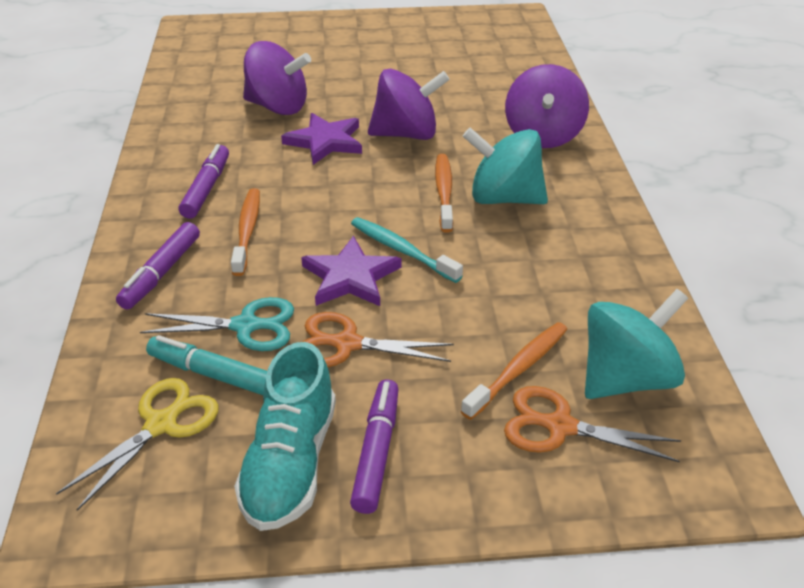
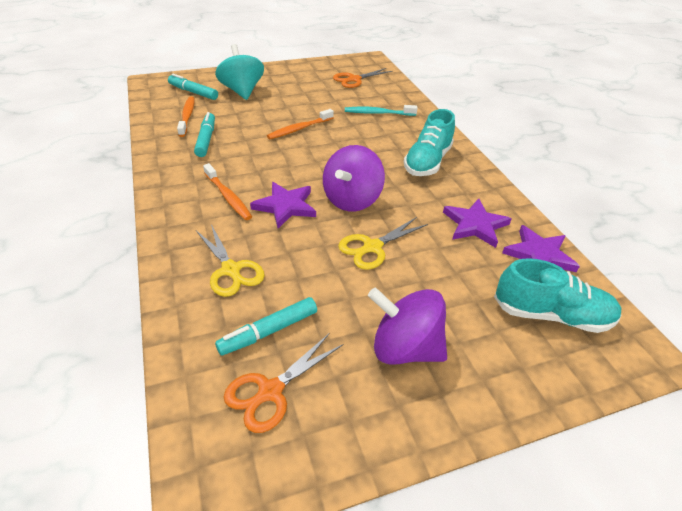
purple marker: 3 -> 0
purple spinning top: 3 -> 2
purple star: 2 -> 3
turquoise marker: 1 -> 3
turquoise scissors: 1 -> 0
turquoise shoe: 1 -> 2
turquoise spinning top: 2 -> 1
yellow scissors: 1 -> 2

